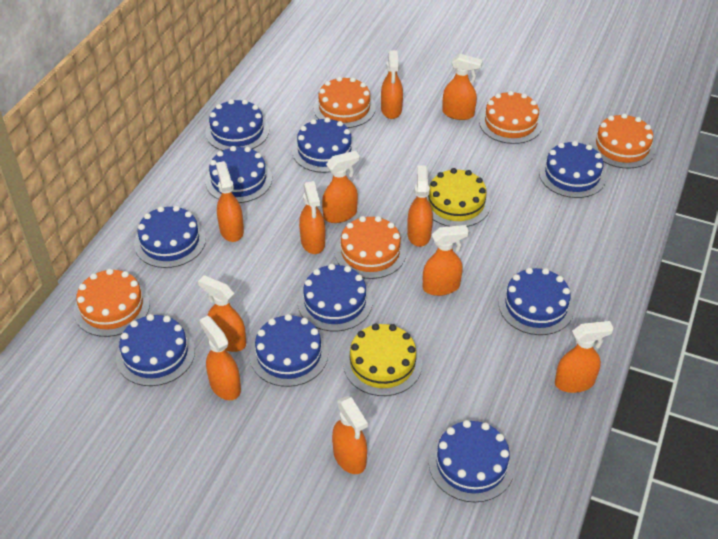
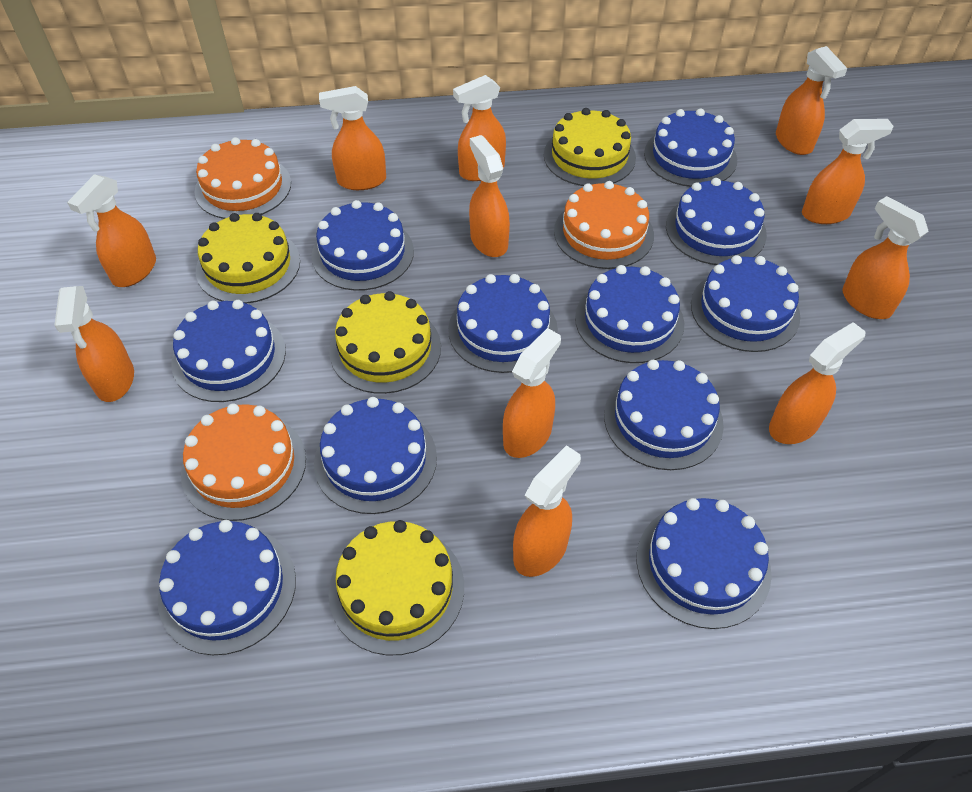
blue cake: 10 -> 11
orange cake: 5 -> 3
yellow cake: 2 -> 4

